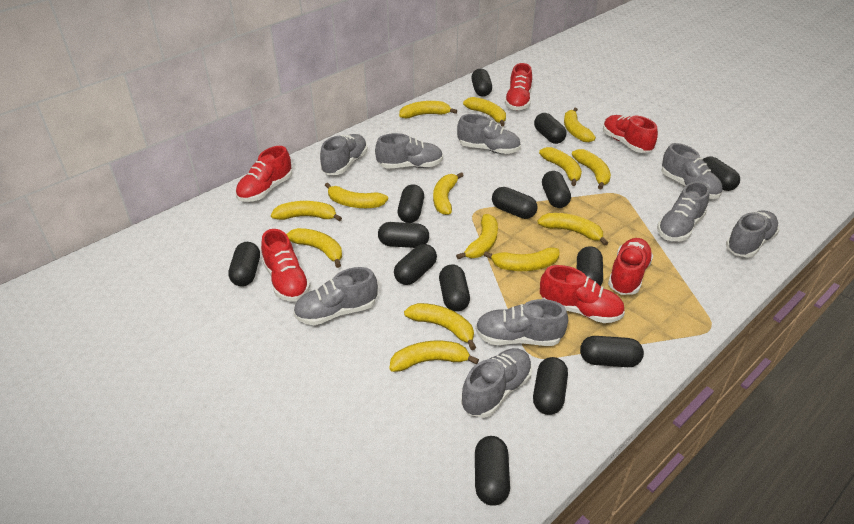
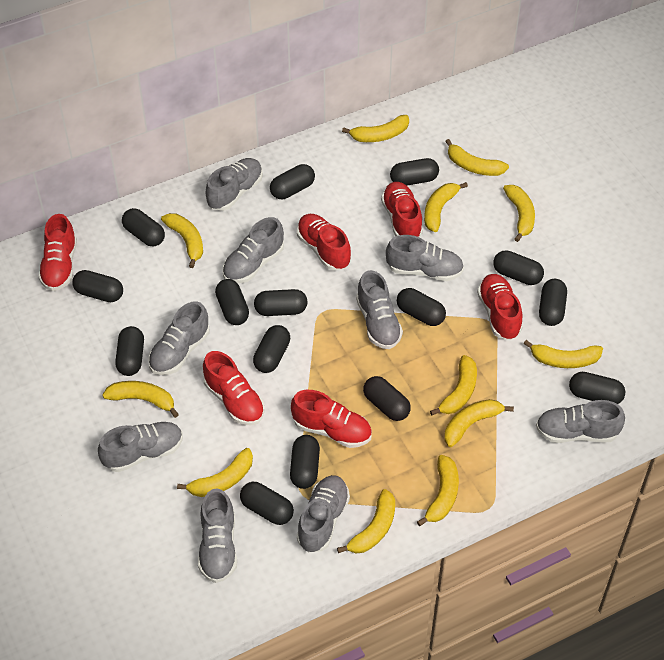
black capsule: 14 -> 15
yellow banana: 14 -> 12

